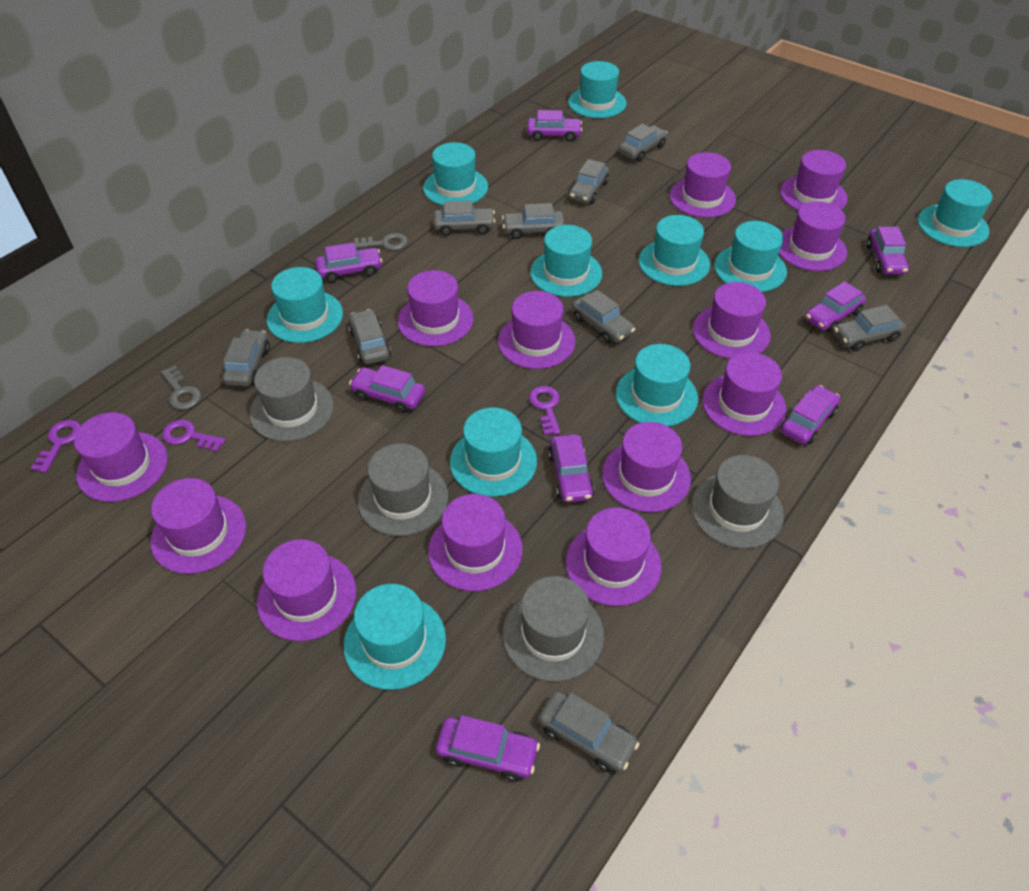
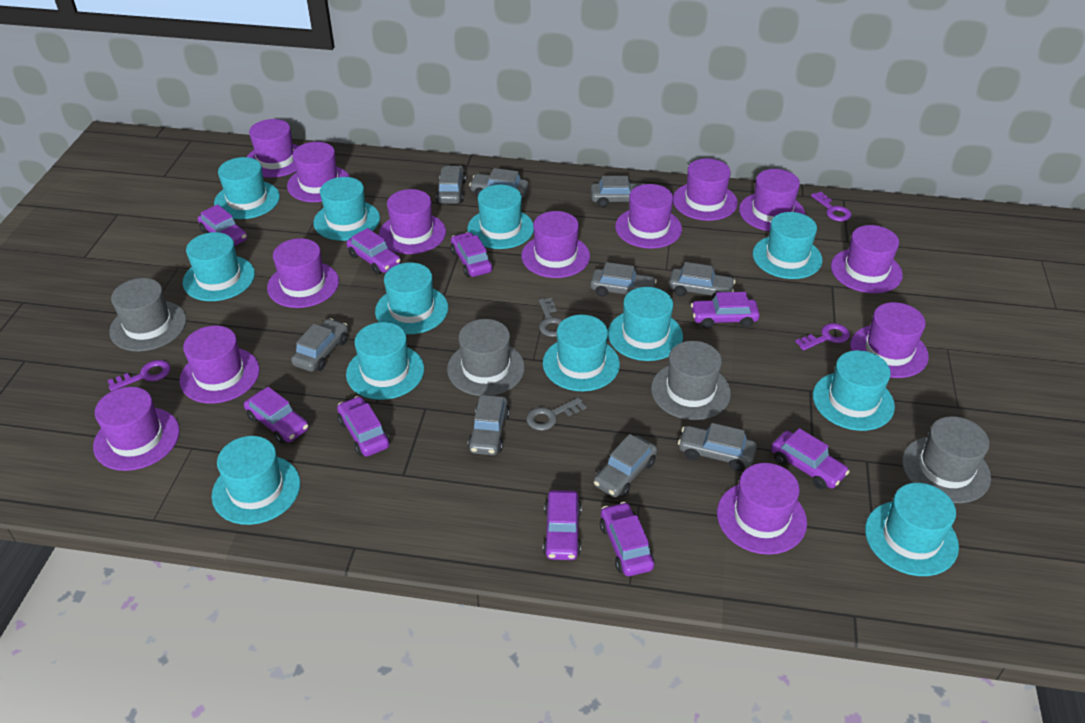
purple car: 8 -> 9
turquoise hat: 10 -> 12

